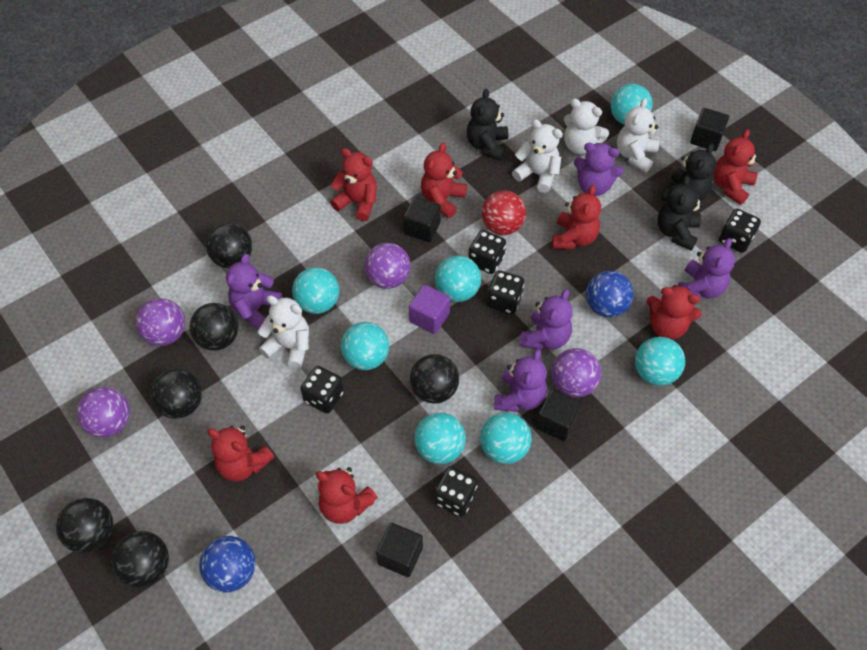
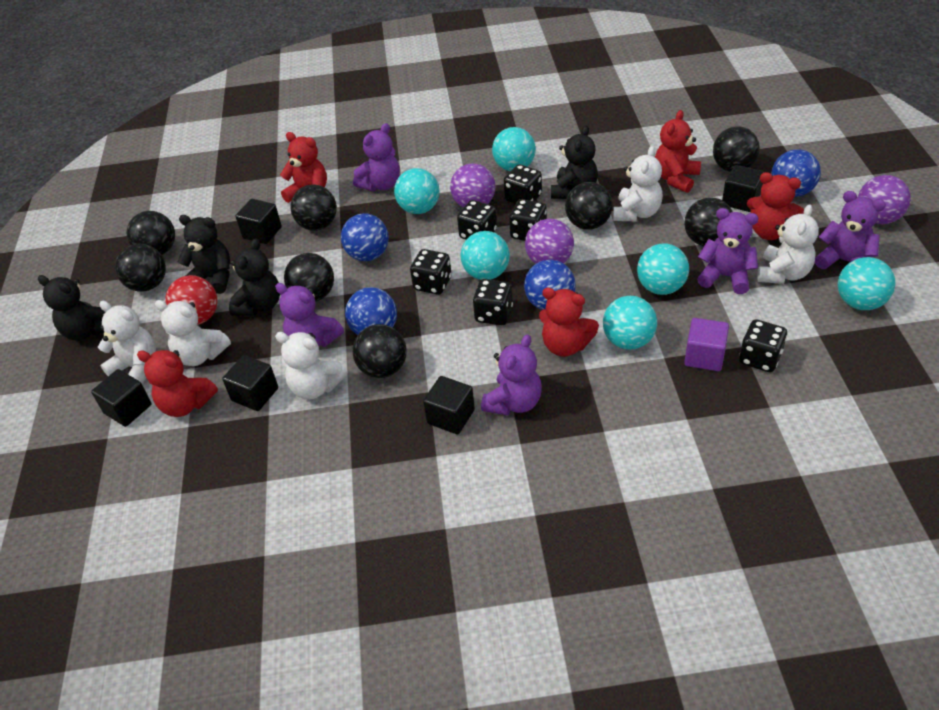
black ball: 6 -> 8
black cube: 4 -> 5
black dice: 5 -> 6
black teddy bear: 3 -> 4
blue ball: 2 -> 4
purple ball: 4 -> 3
red teddy bear: 7 -> 5
turquoise ball: 7 -> 6
white teddy bear: 4 -> 5

